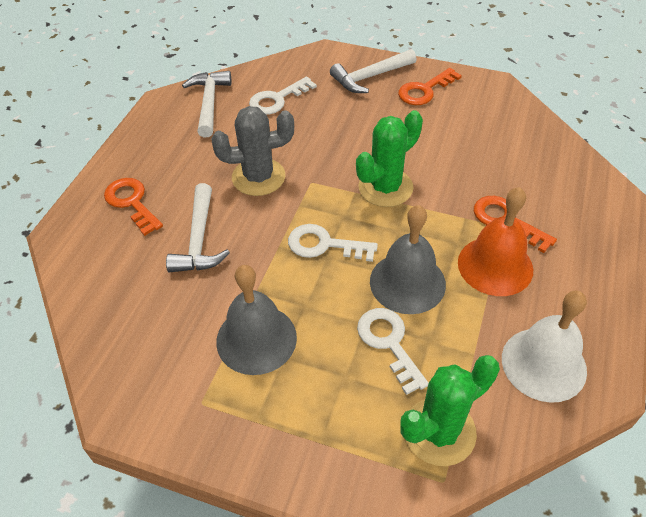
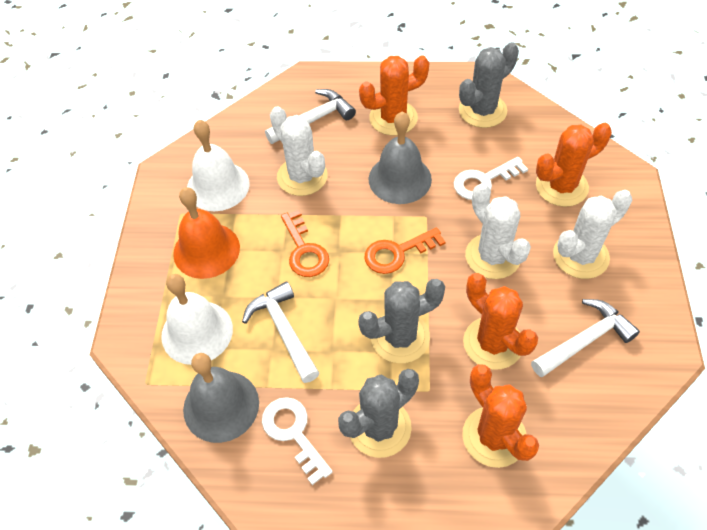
green cactus: 2 -> 0
grey cactus: 1 -> 3
orange cactus: 0 -> 4
orange key: 3 -> 2
white bell: 1 -> 2
white cactus: 0 -> 3
white key: 3 -> 2

